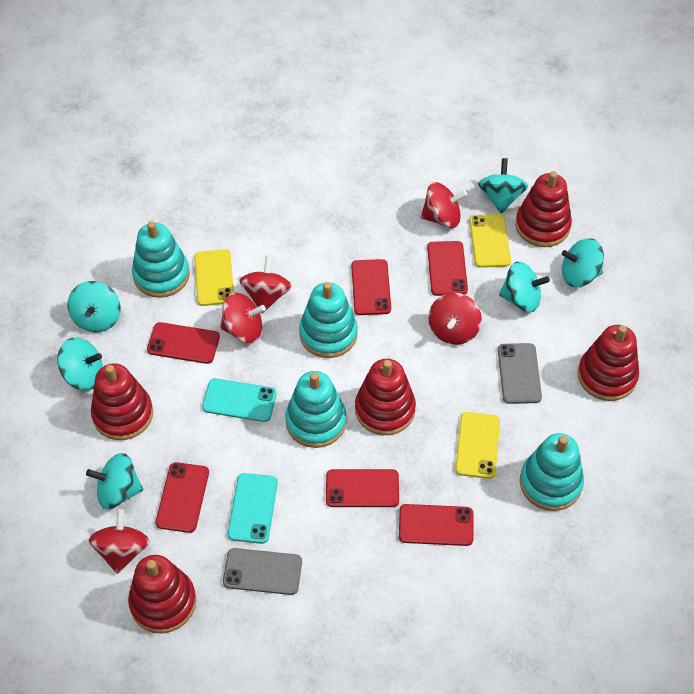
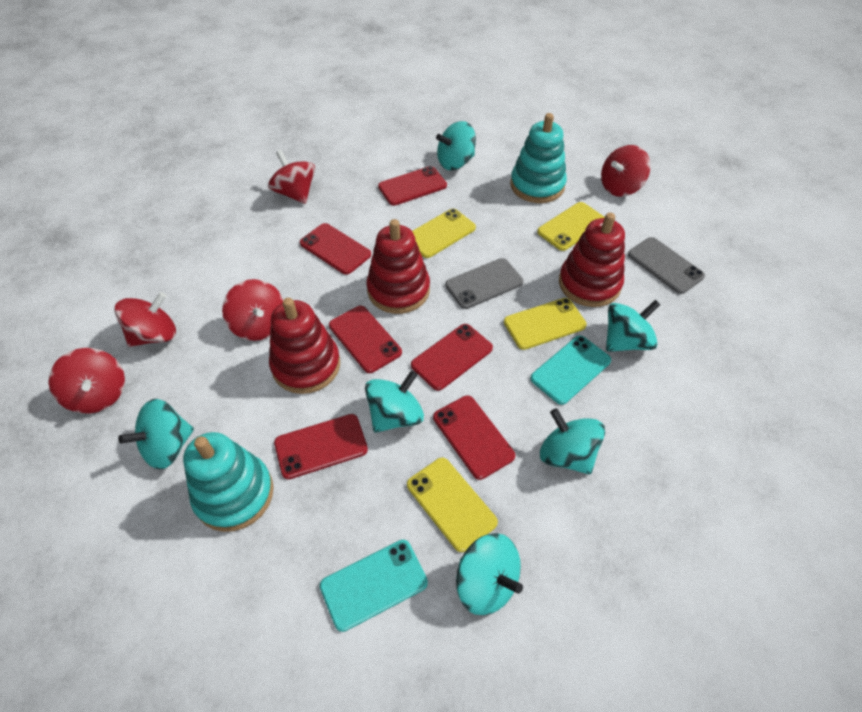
red stacking toy: 5 -> 3
turquoise stacking toy: 4 -> 2
yellow phone: 3 -> 4

